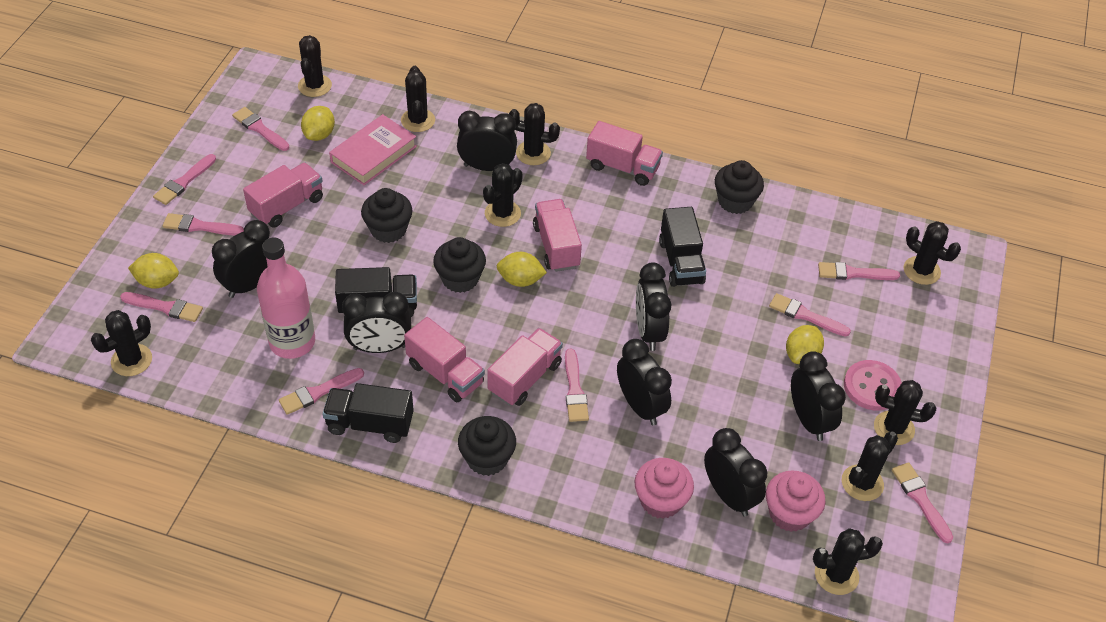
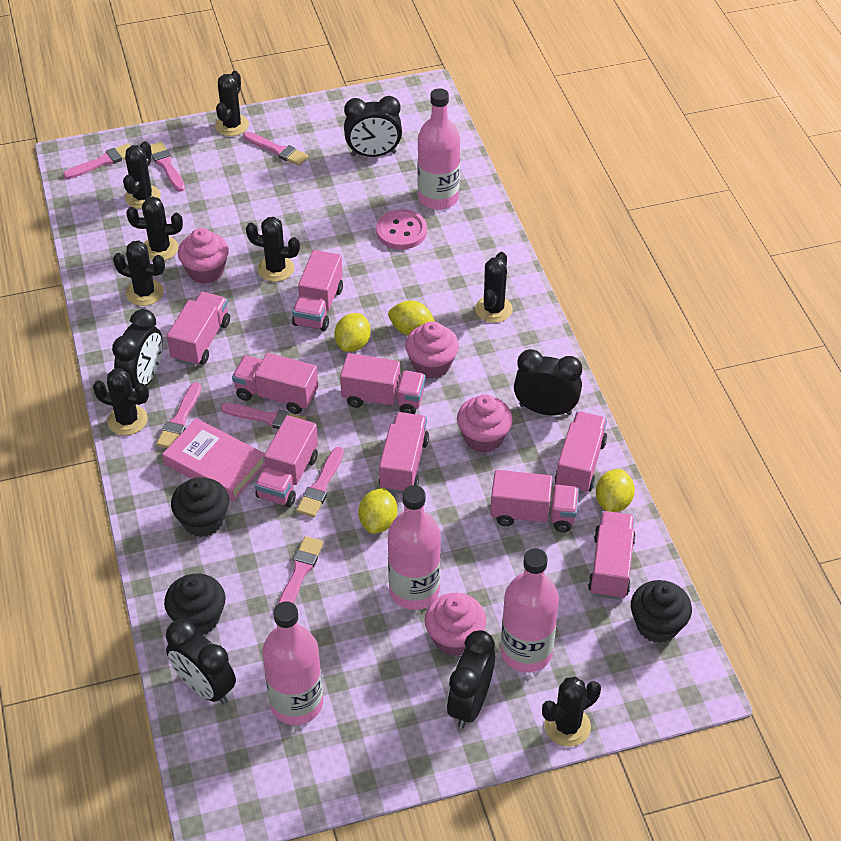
black cactus: 9 -> 8
black clock: 7 -> 5
black cupcake: 4 -> 3
black truck: 3 -> 0
pink bottle: 1 -> 4
pink brush: 9 -> 7
pink cupcake: 2 -> 4
pink truck: 5 -> 9

